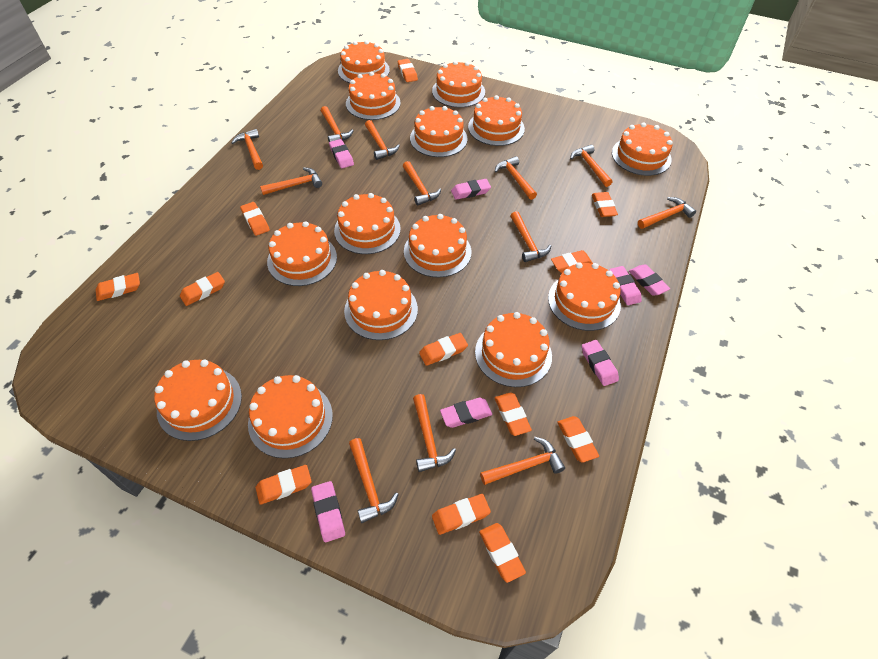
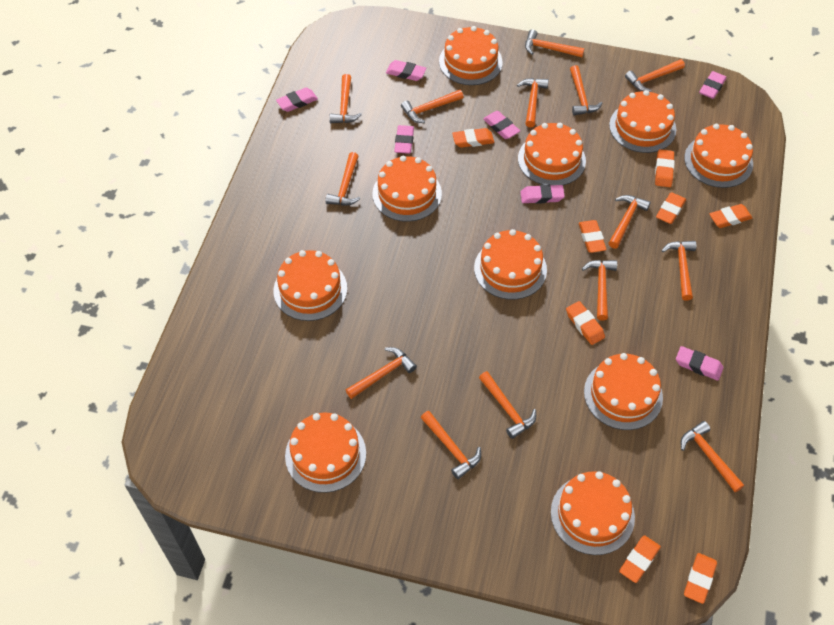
orange cake: 14 -> 10
orange eraser: 12 -> 8
orange hammer: 12 -> 14

